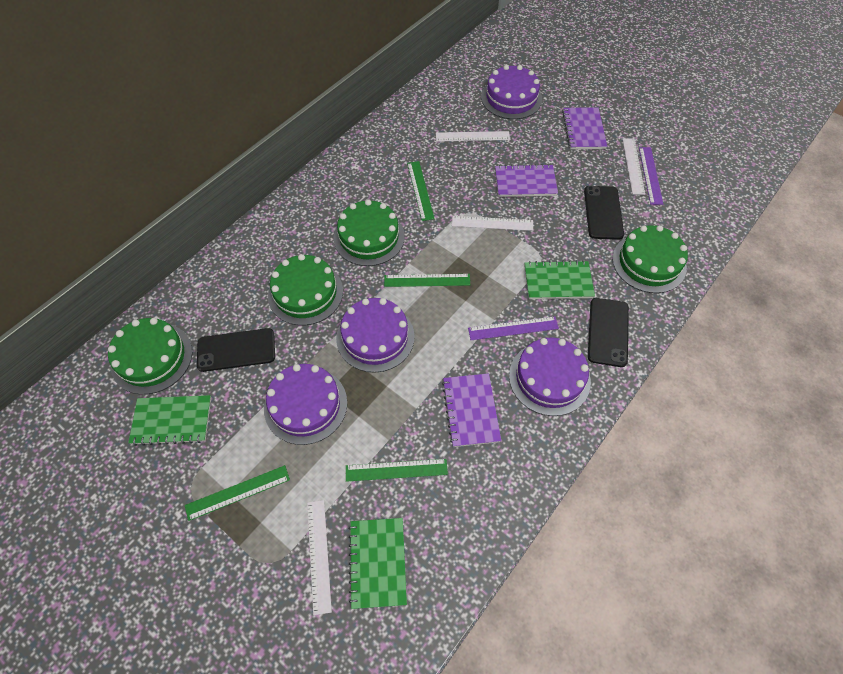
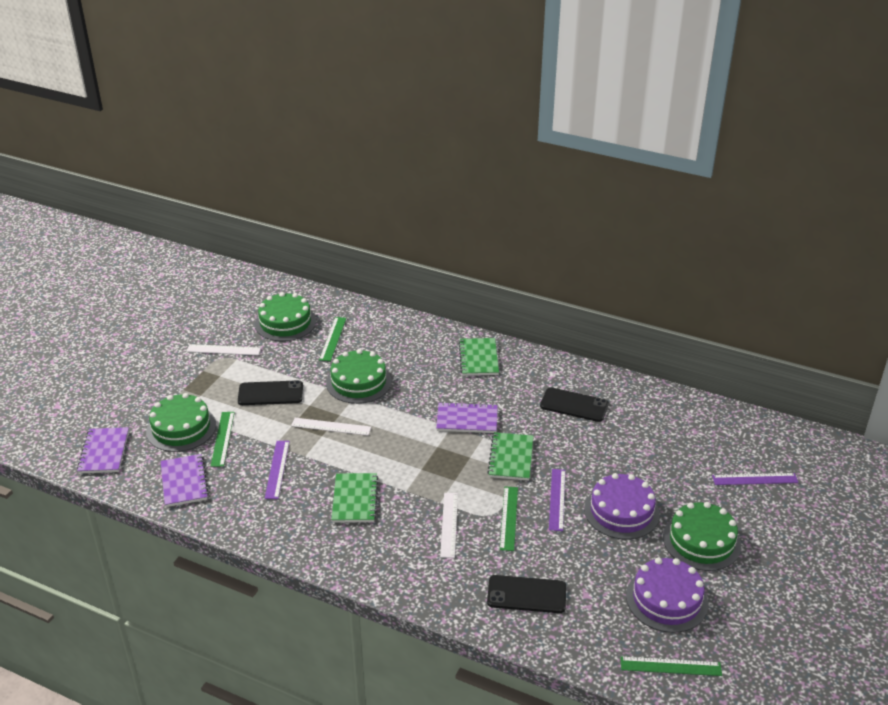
purple cake: 4 -> 2
purple ruler: 2 -> 3
white ruler: 4 -> 3

